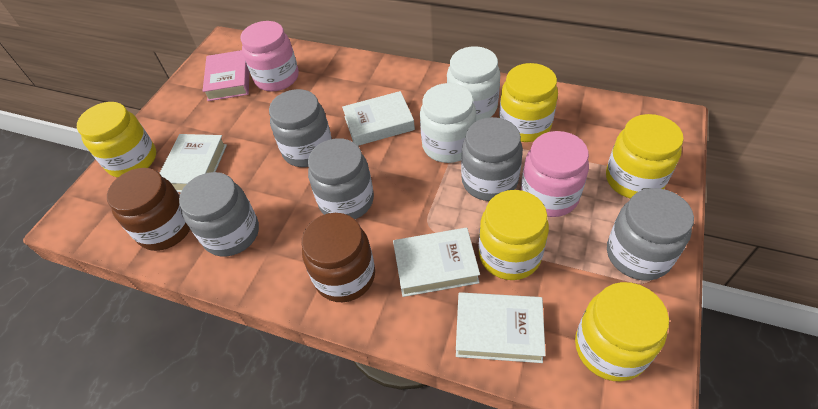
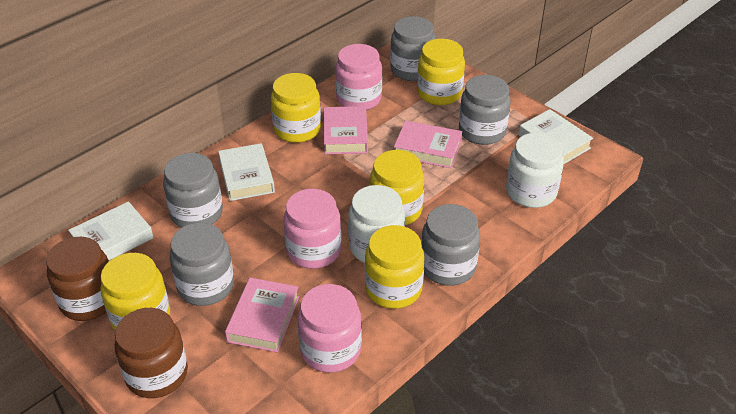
pink book: 1 -> 3
pink jar: 2 -> 3
white book: 4 -> 3

